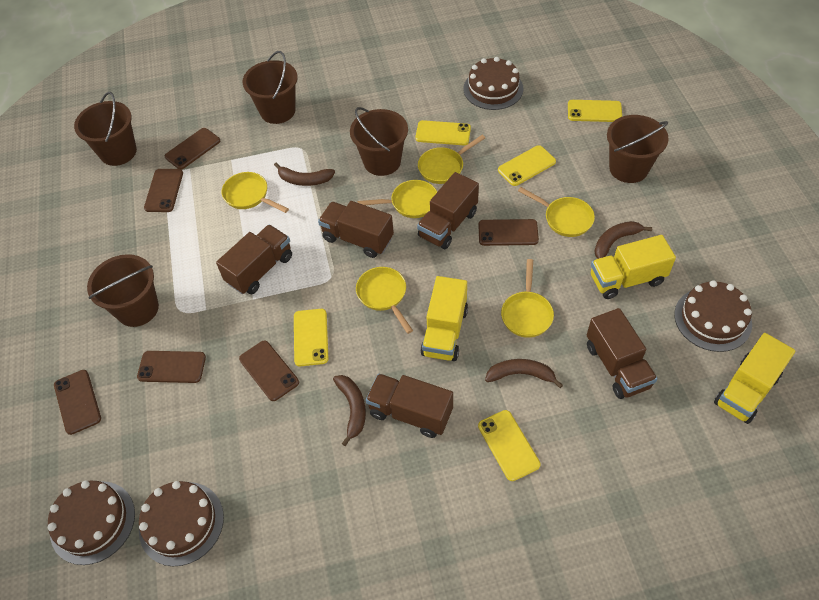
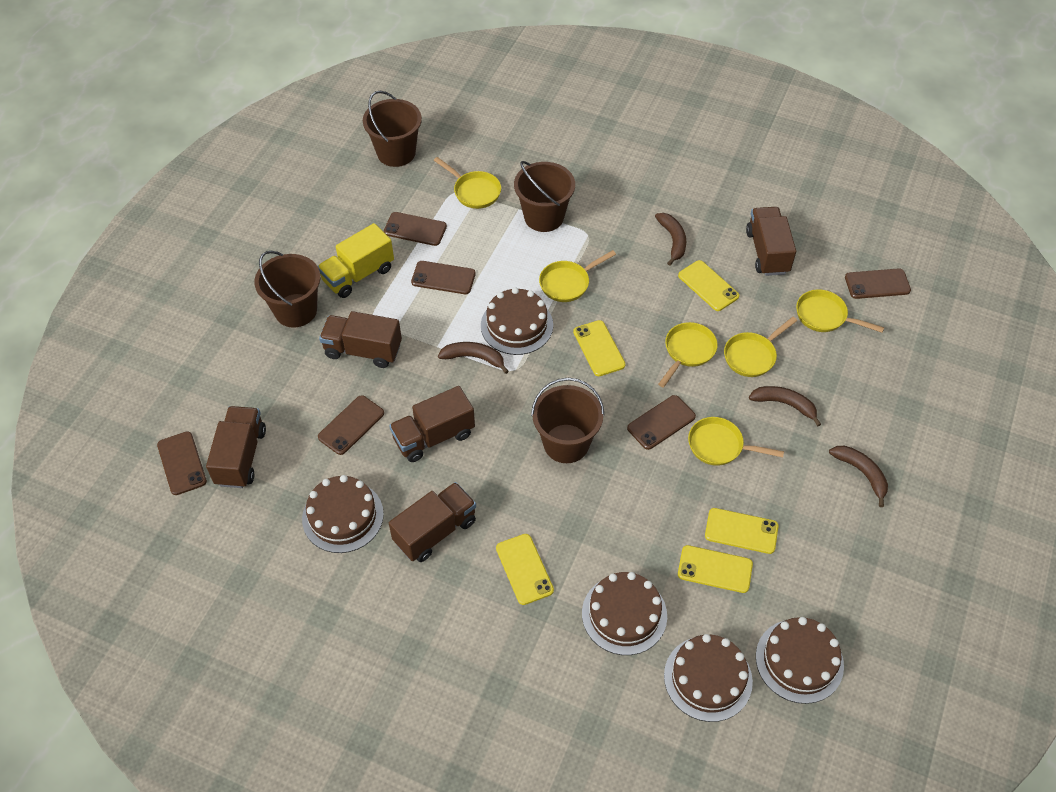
brown bucket: 5 -> 4
brown cake: 4 -> 5
yellow truck: 3 -> 1

